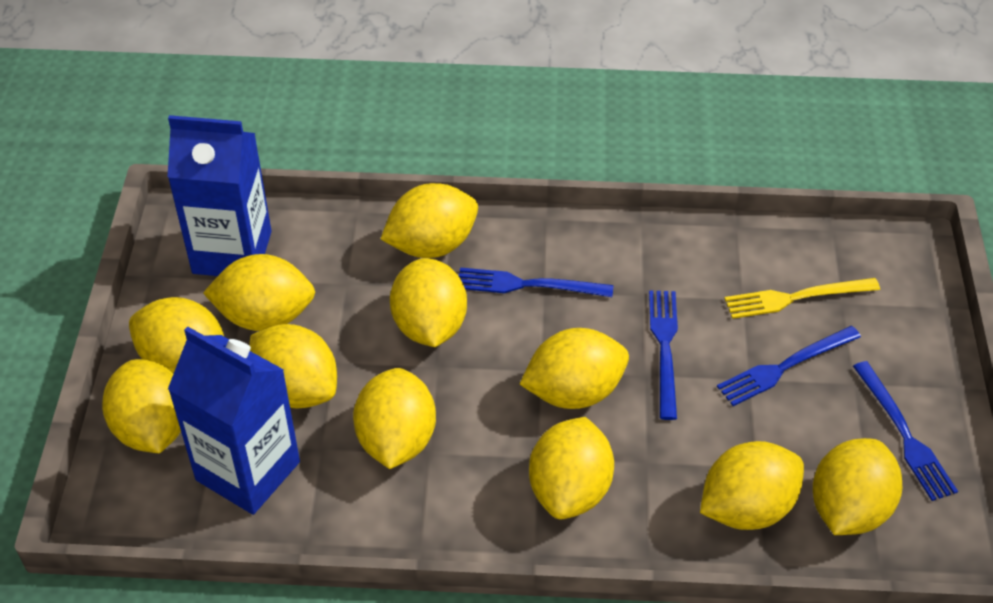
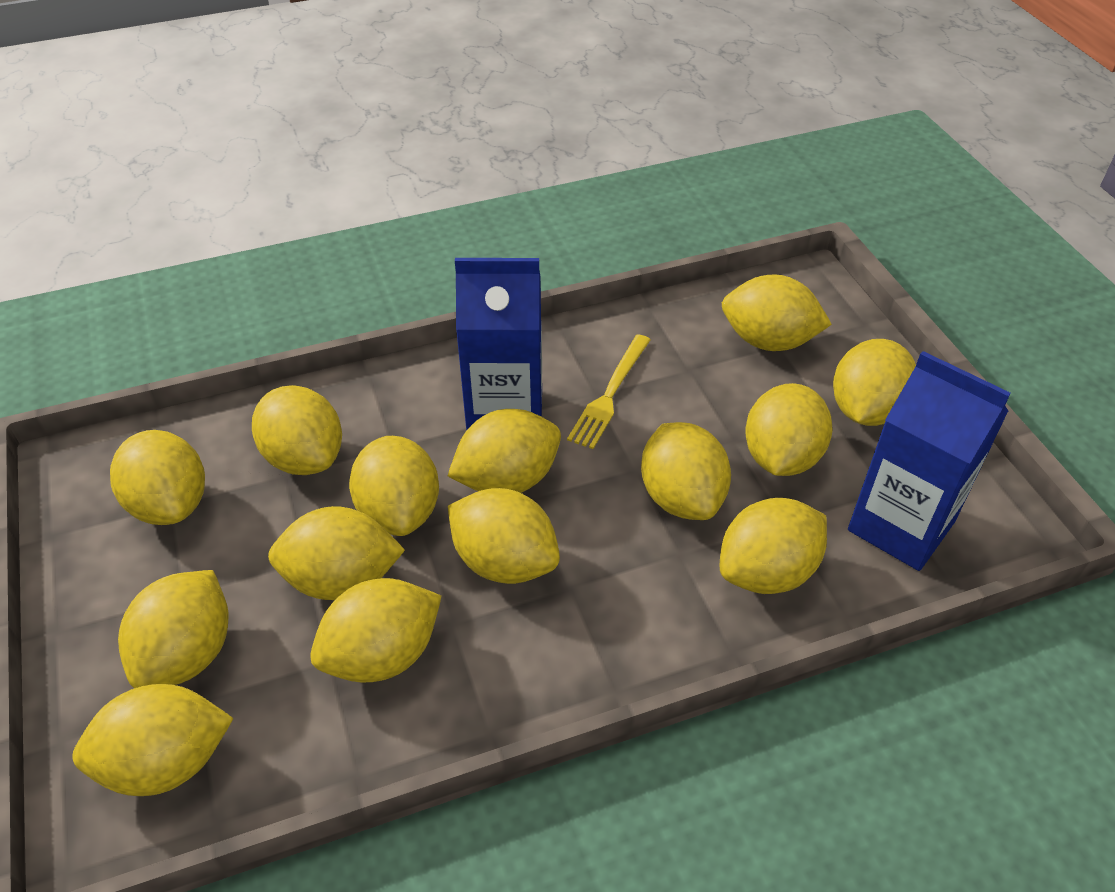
blue fork: 4 -> 0
yellow lemon: 11 -> 14

